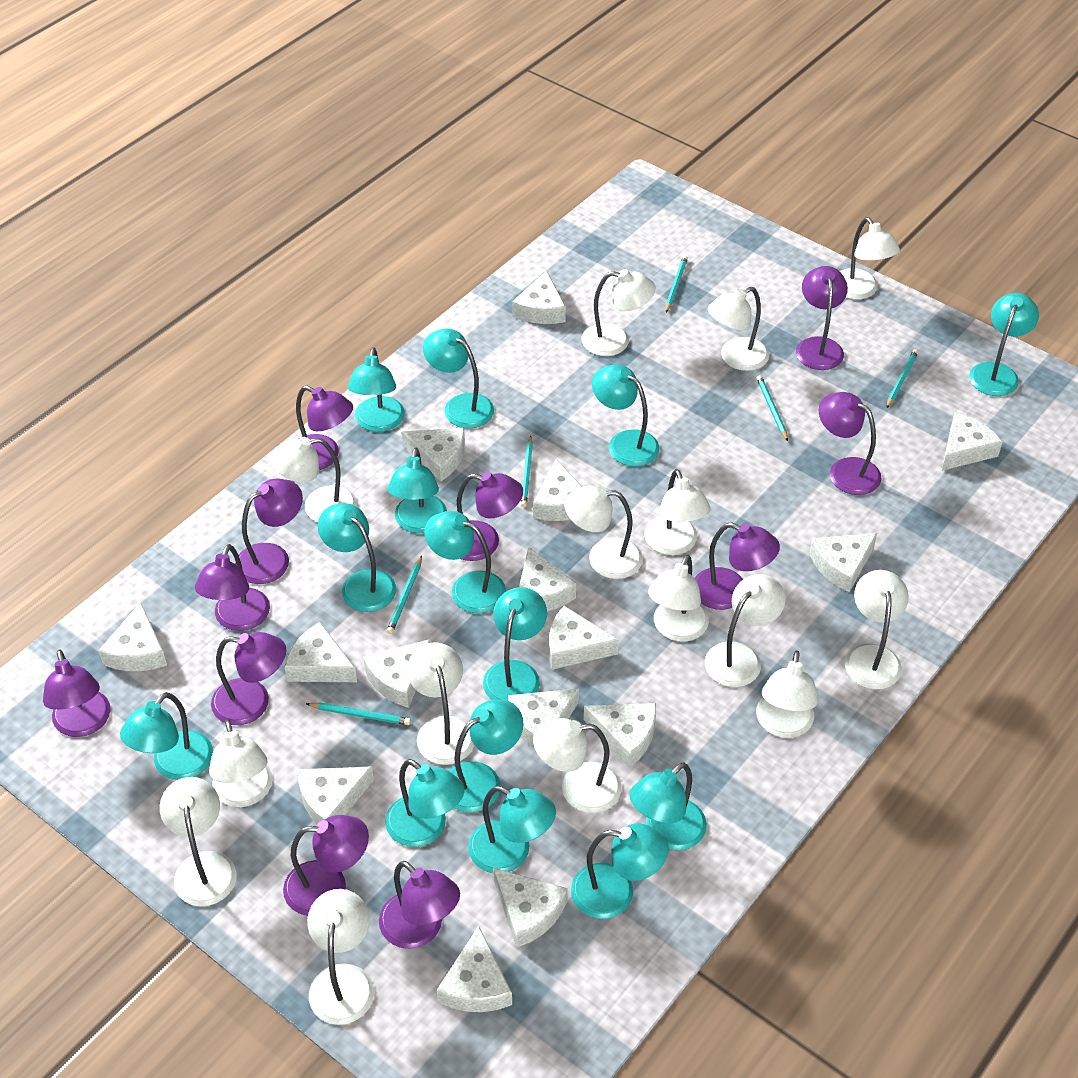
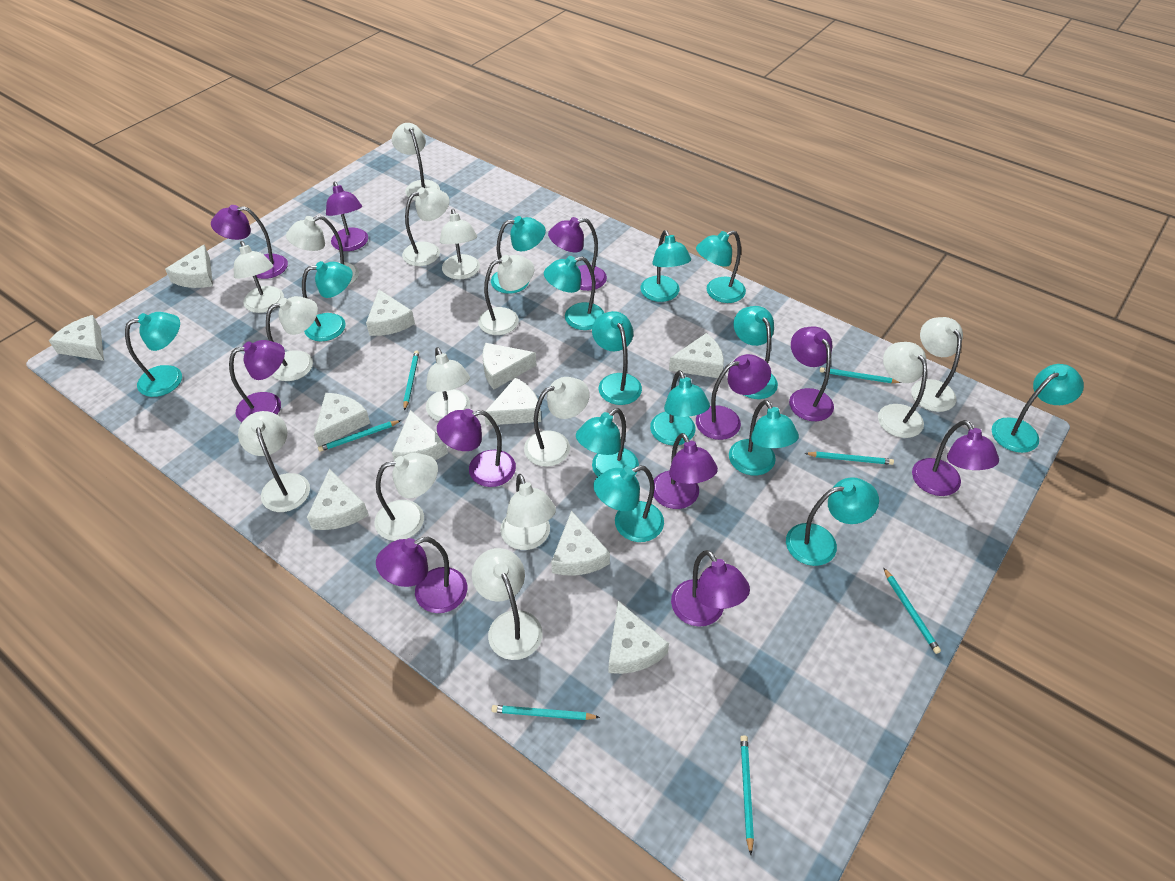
turquoise pencil: 6 -> 7
white cheese: 15 -> 11

